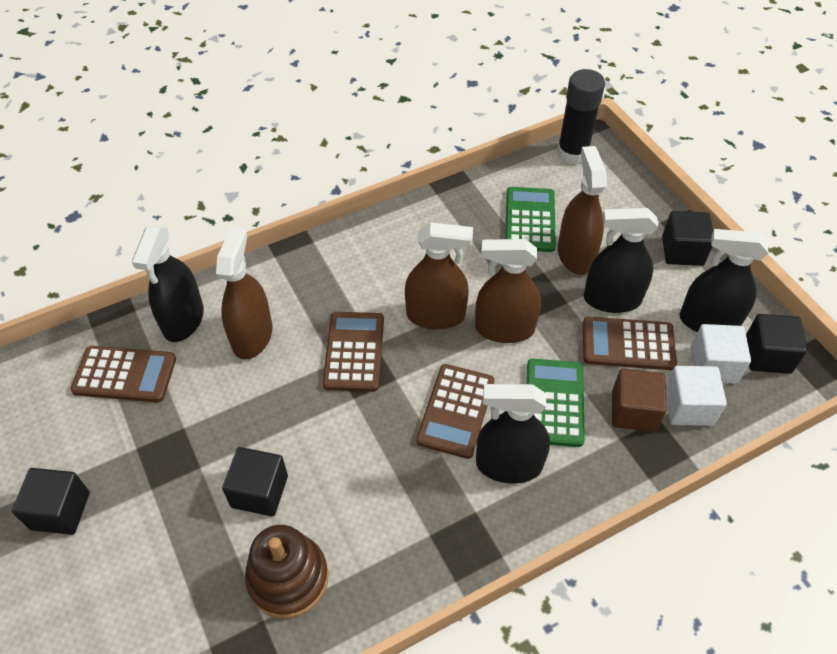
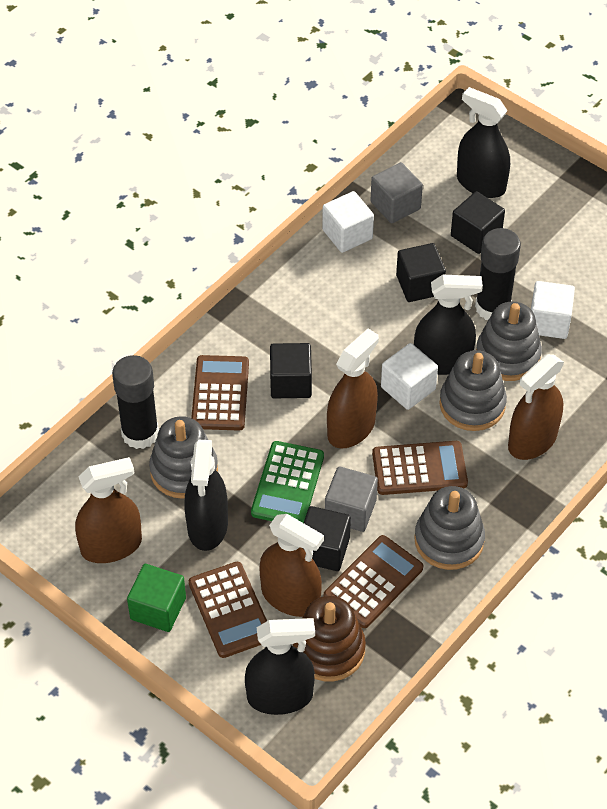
black glue stick: 1 -> 2
brown cube: 1 -> 0
green calculator: 2 -> 1
green cube: 0 -> 1
grey cube: 0 -> 2
grey stacking toy: 0 -> 4
white cube: 2 -> 3

